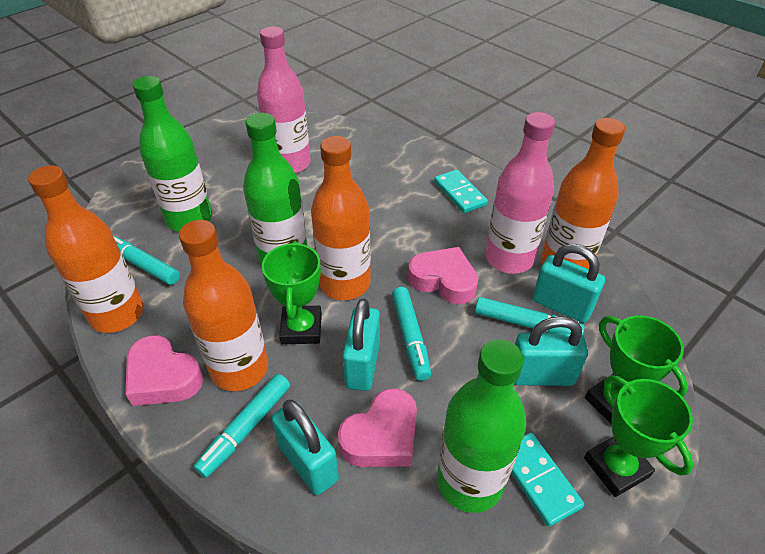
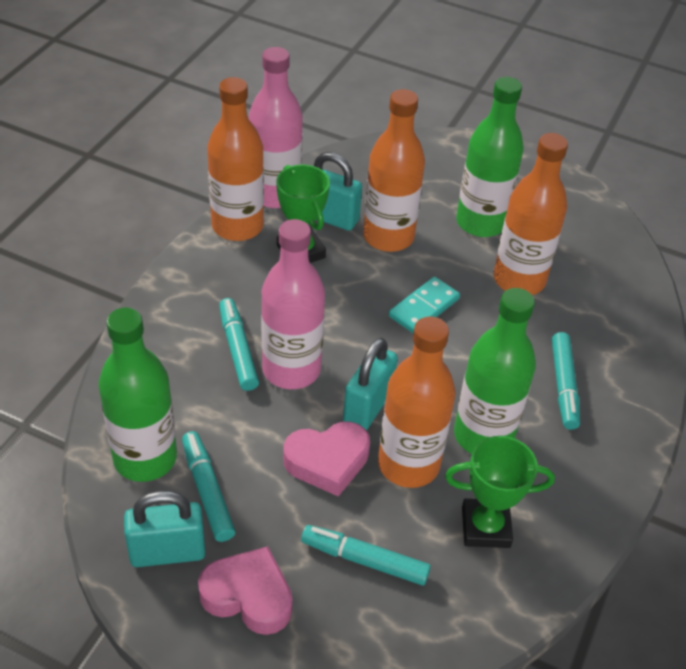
green trophy: 3 -> 2
pink heart: 3 -> 2
turquoise domino: 2 -> 1
turquoise padlock: 4 -> 3

